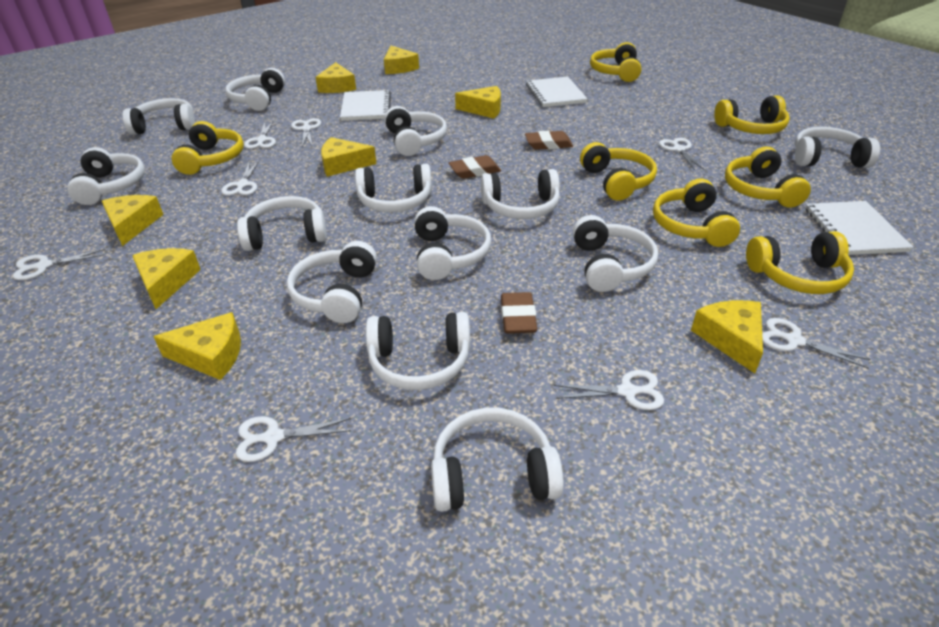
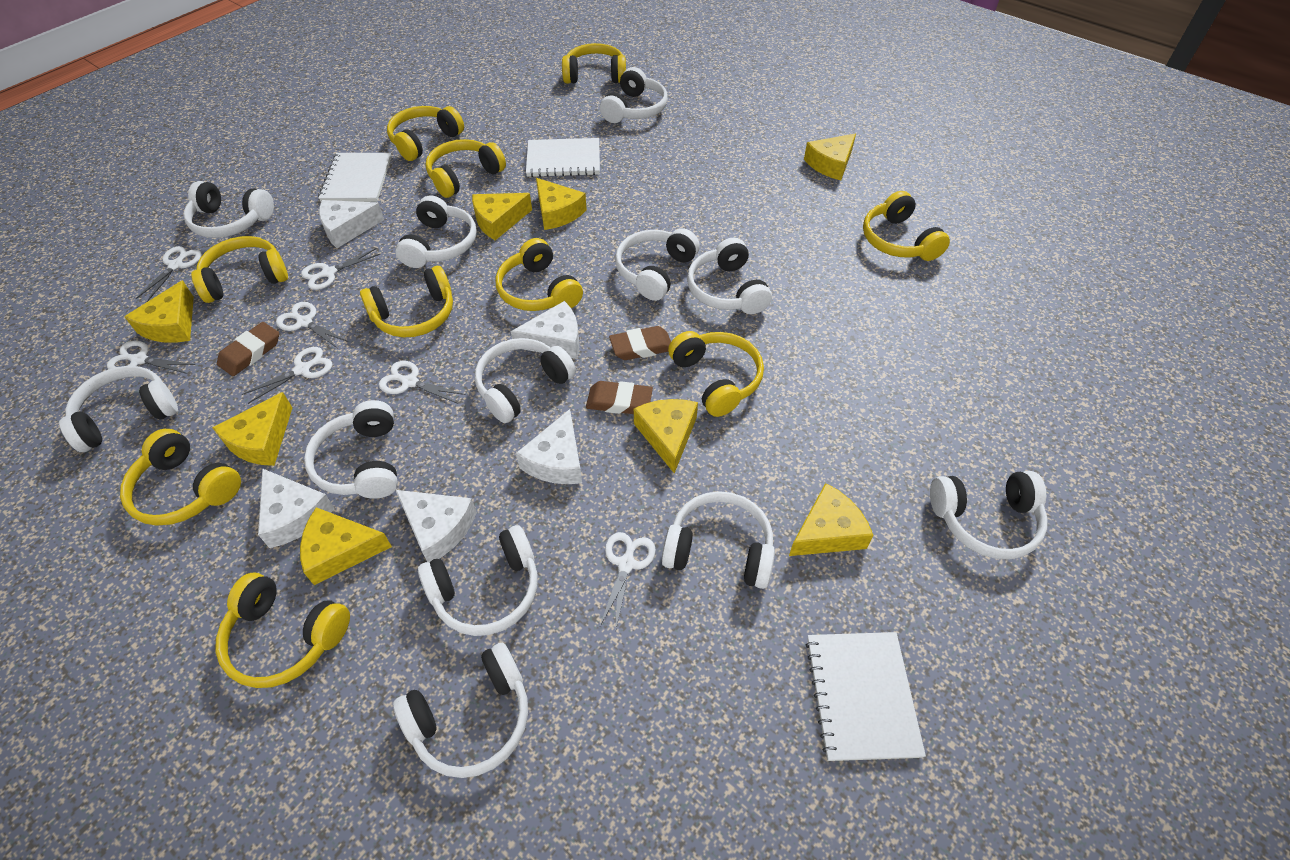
white cheese: 0 -> 5
white headphones: 13 -> 12
white scissors: 8 -> 7
yellow headphones: 7 -> 10

